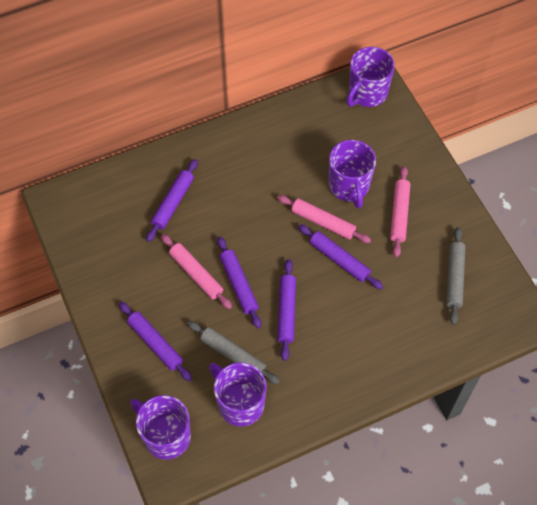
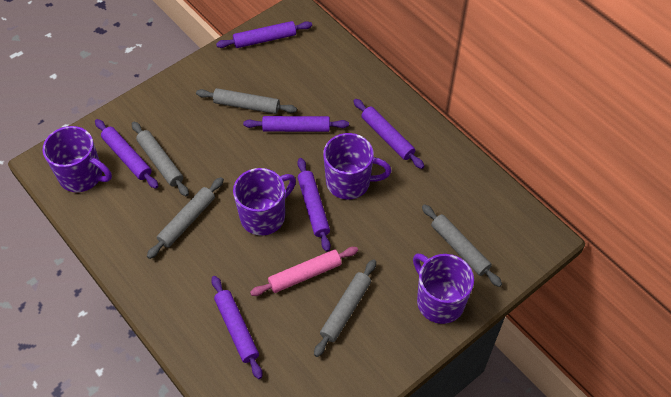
grey rolling pin: 2 -> 5
pink rolling pin: 3 -> 1
purple rolling pin: 5 -> 6

